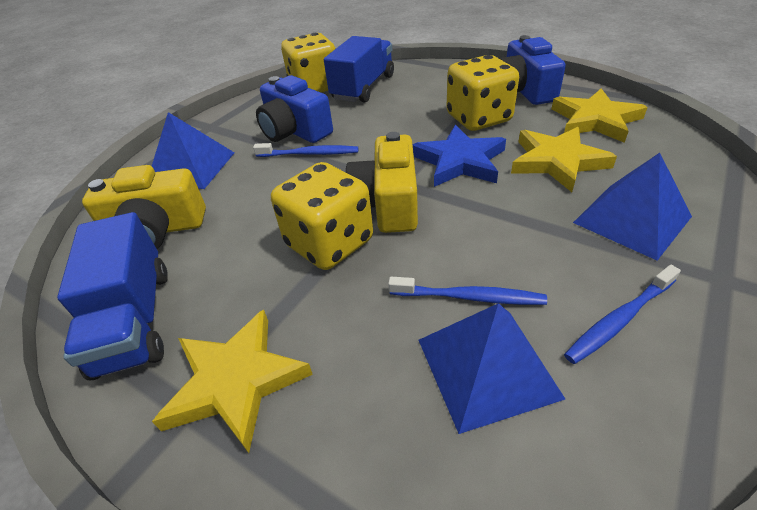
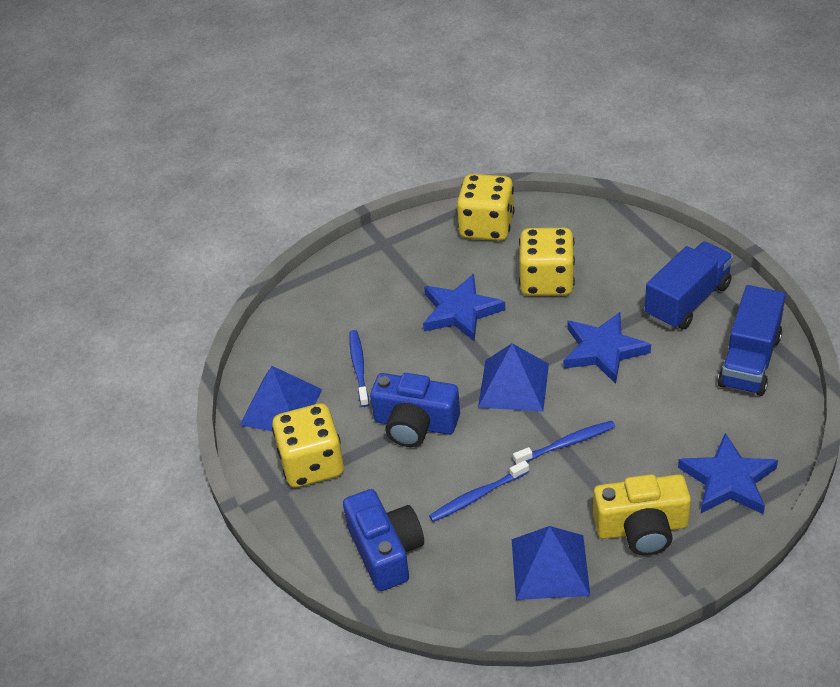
blue star: 1 -> 3
yellow camera: 2 -> 1
yellow star: 3 -> 0

